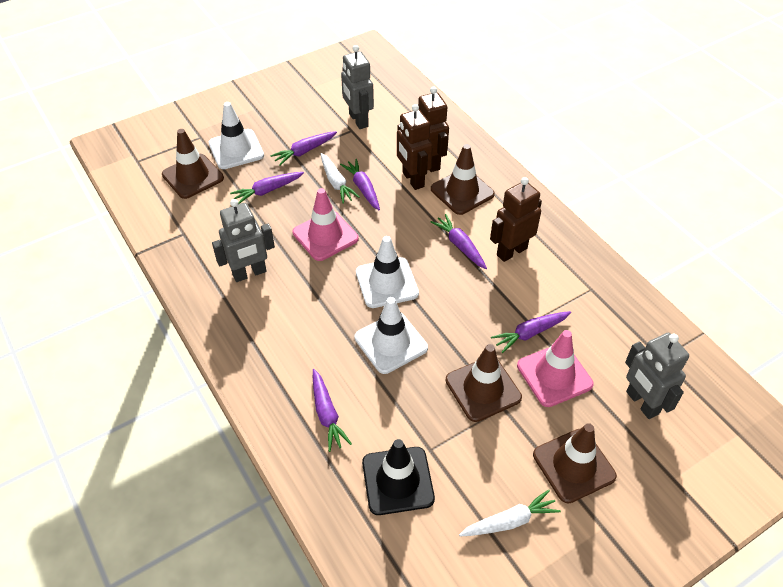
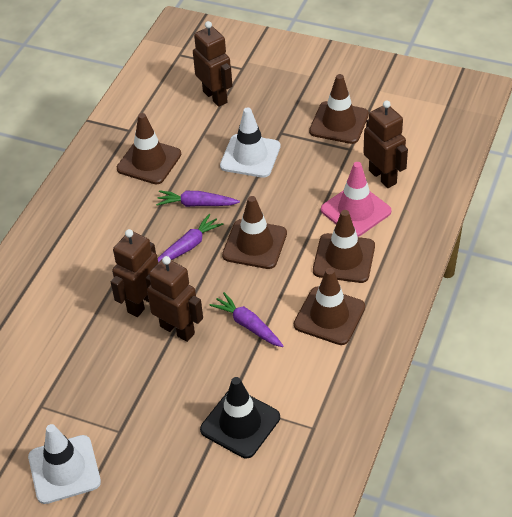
brown robot: 3 -> 4
brown traffic cone: 4 -> 5
grey robot: 3 -> 0
pink traffic cone: 2 -> 1
purple carrot: 6 -> 3
white carrot: 2 -> 0
white traffic cone: 3 -> 2

